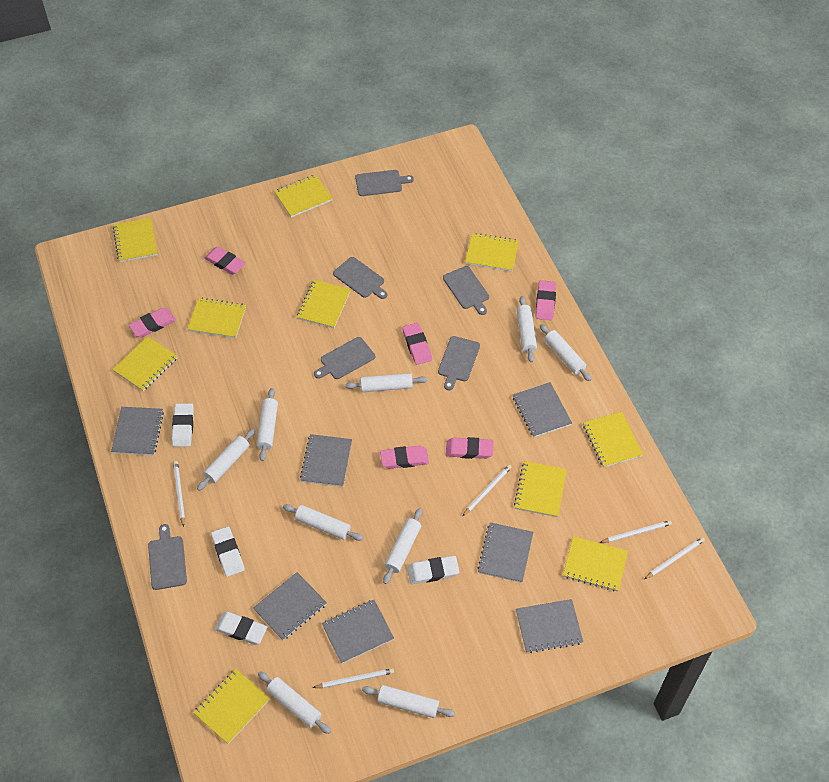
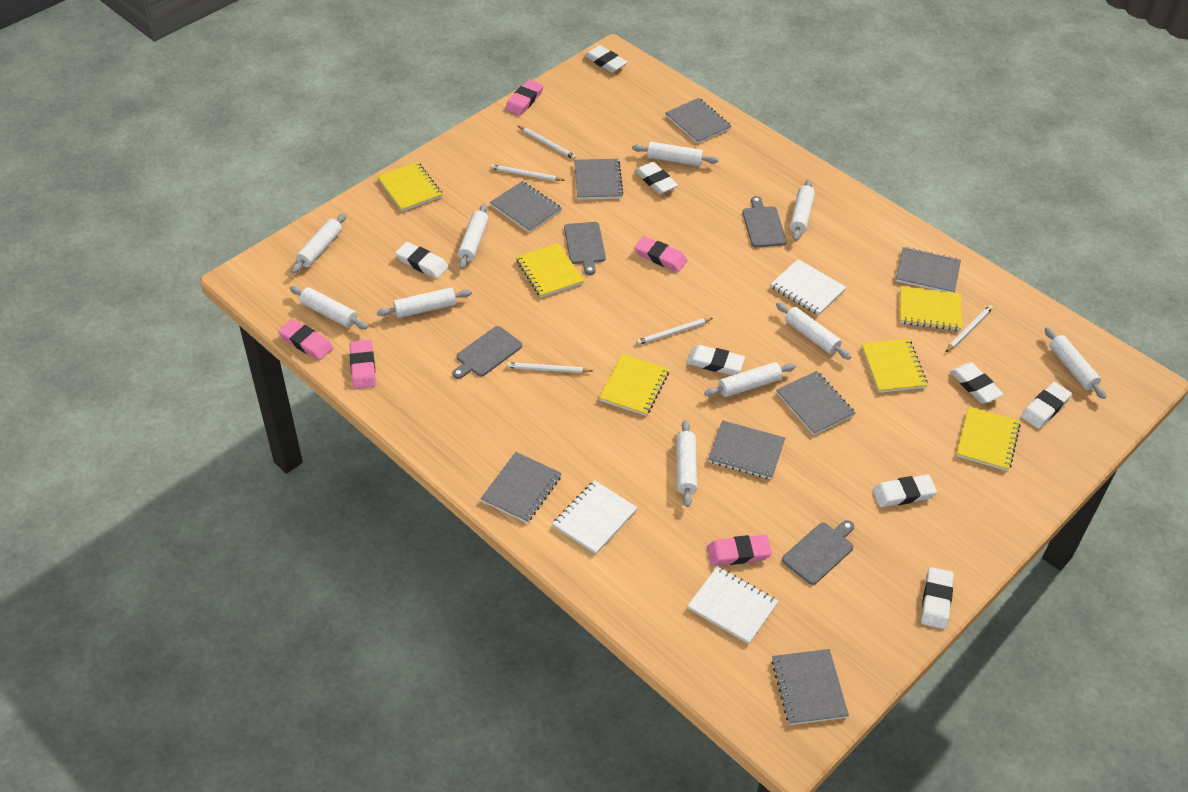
grey cutting board: 6 -> 4
grey notebook: 7 -> 8
pink eraser: 6 -> 5
white eraser: 4 -> 8
white notebook: 0 -> 3
white rolling pin: 9 -> 10
yellow notebook: 10 -> 6

